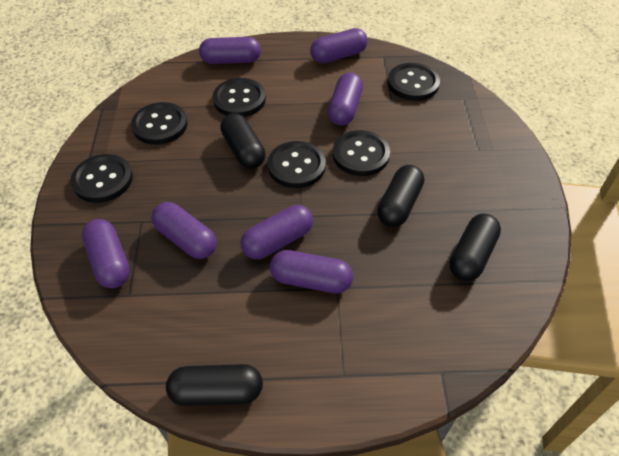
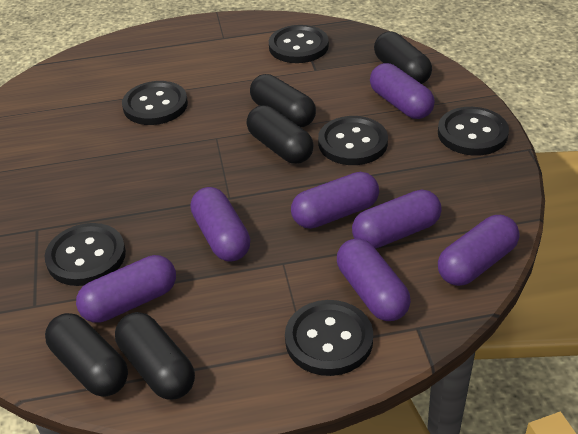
black capsule: 4 -> 5

